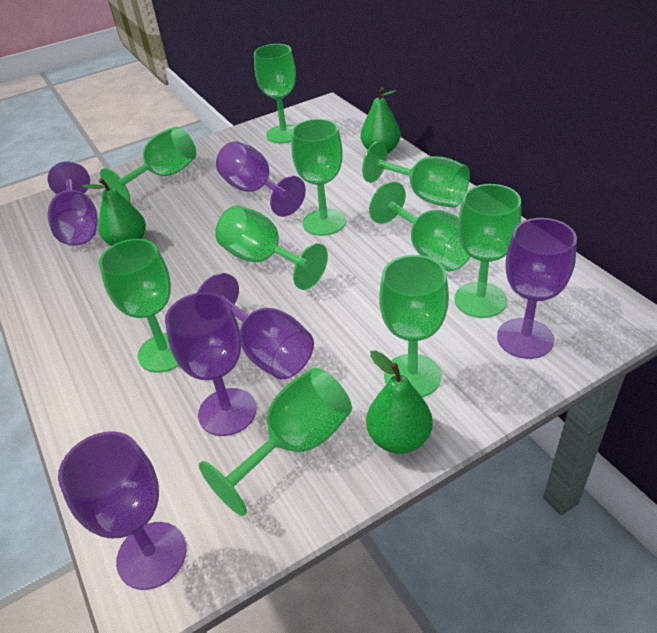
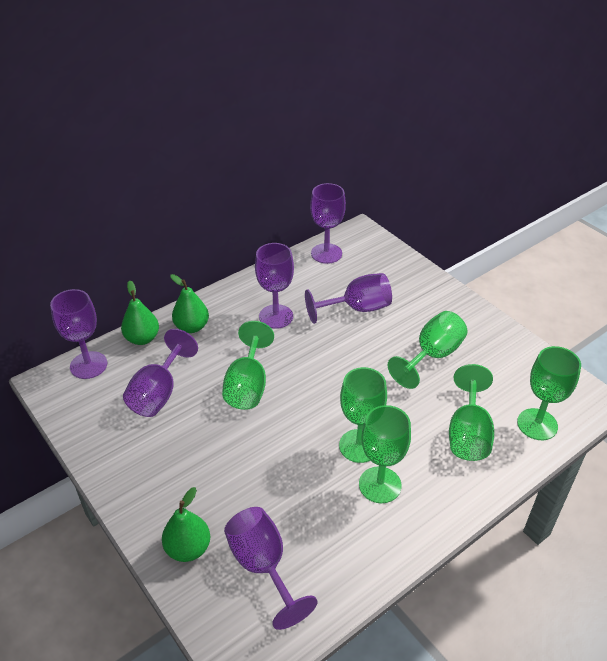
green goblet: 10 -> 6

